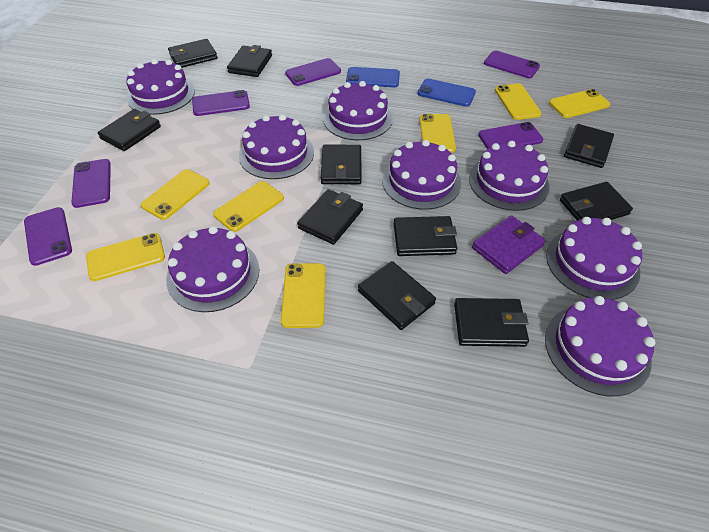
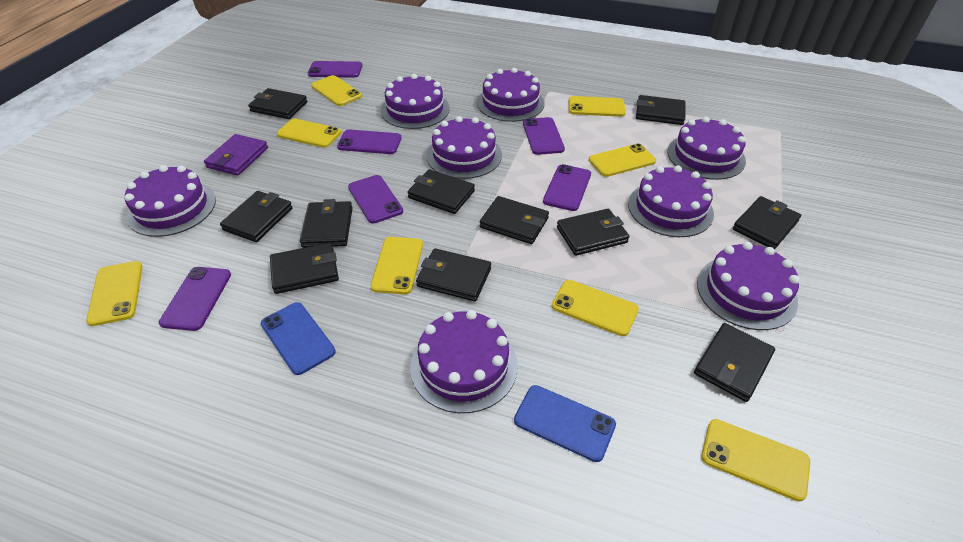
black wallet: 10 -> 11
yellow phone: 7 -> 8

